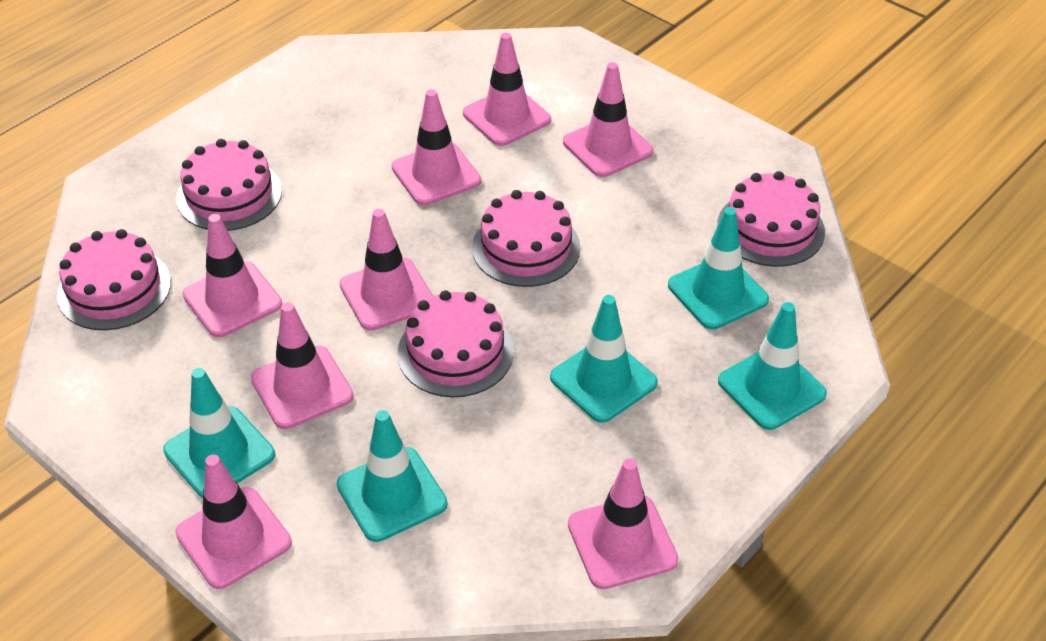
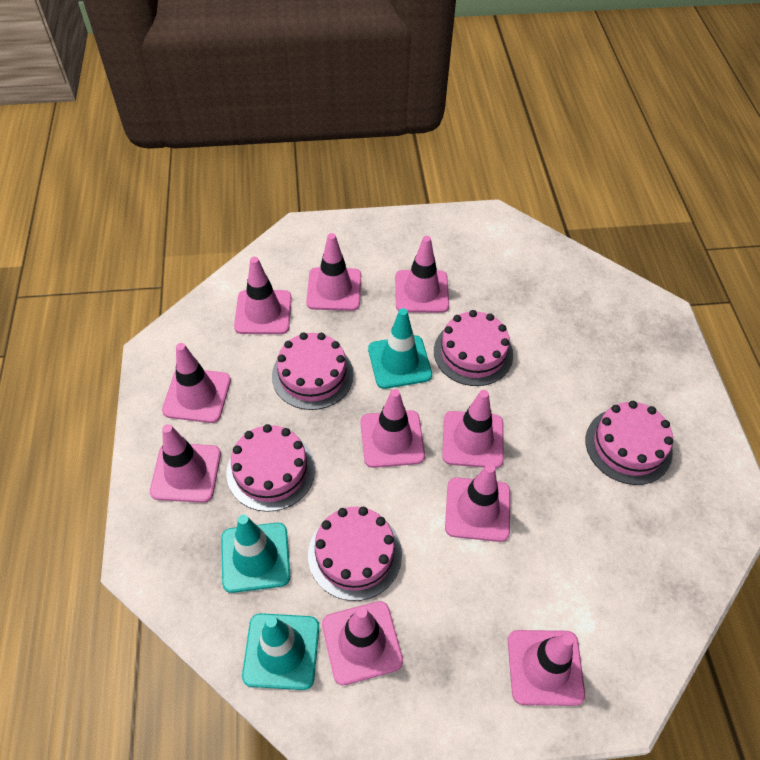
pink traffic cone: 8 -> 10
turquoise traffic cone: 5 -> 3

